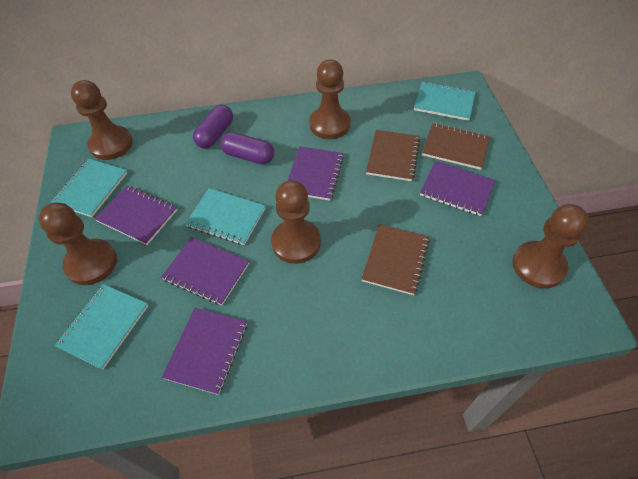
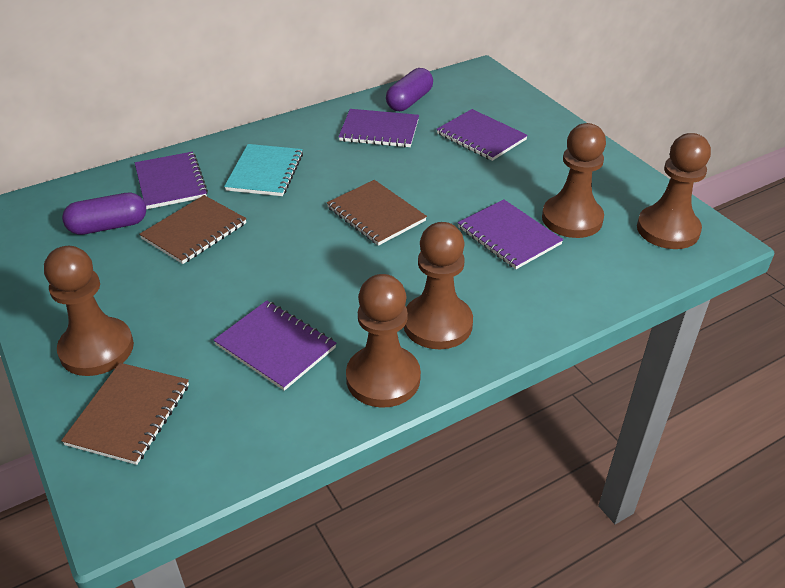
turquoise notebook: 4 -> 1

